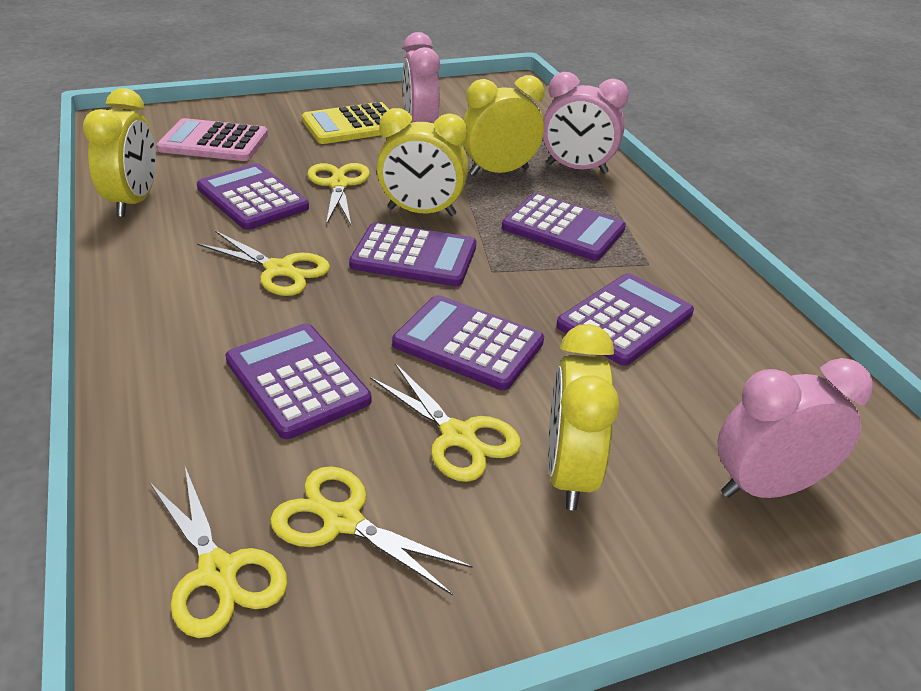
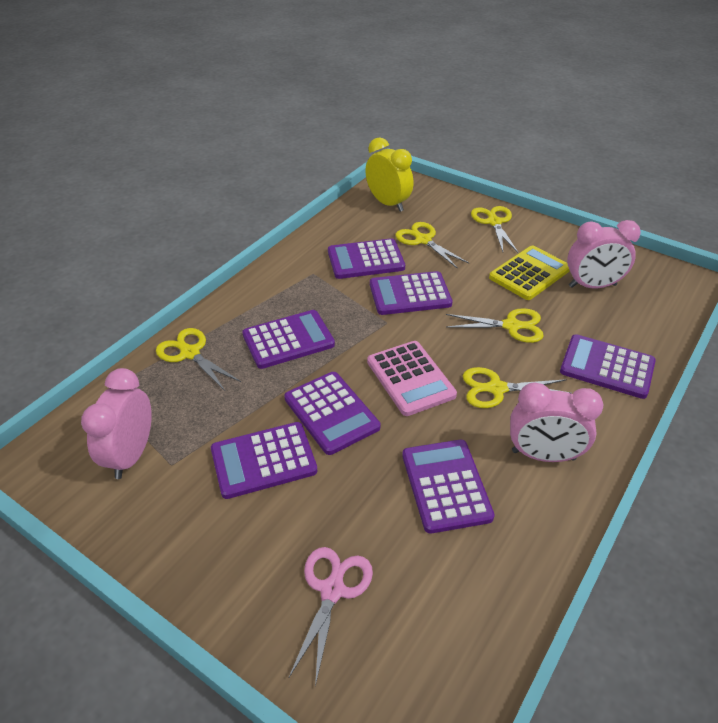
pink scissors: 0 -> 1
purple calculator: 6 -> 7
yellow clock: 4 -> 1

